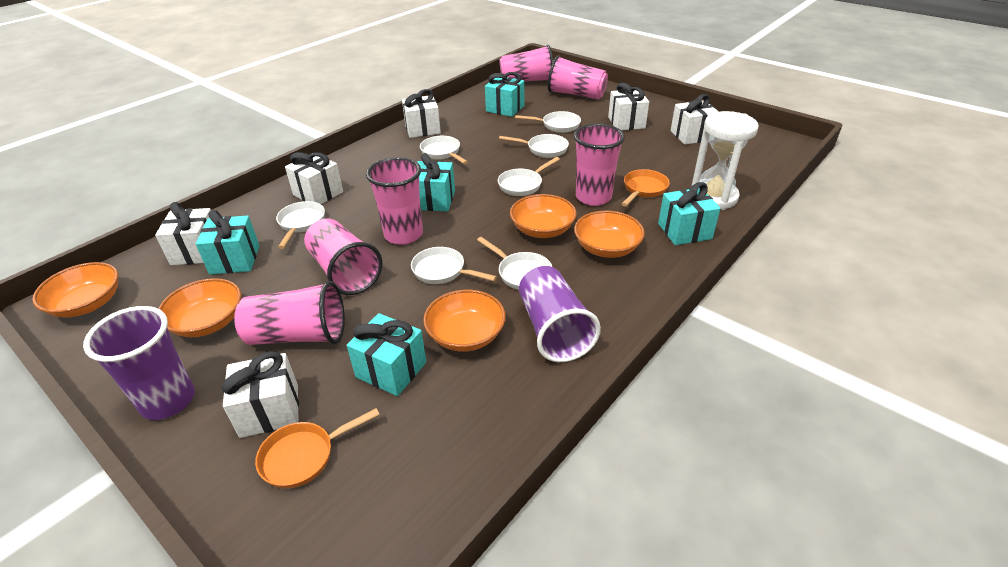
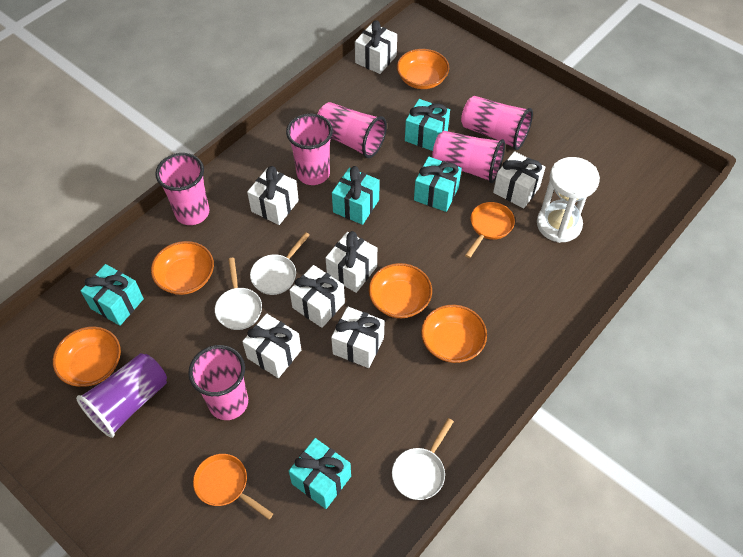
purple cup: 2 -> 1
white gift: 6 -> 7
white pan: 7 -> 3

